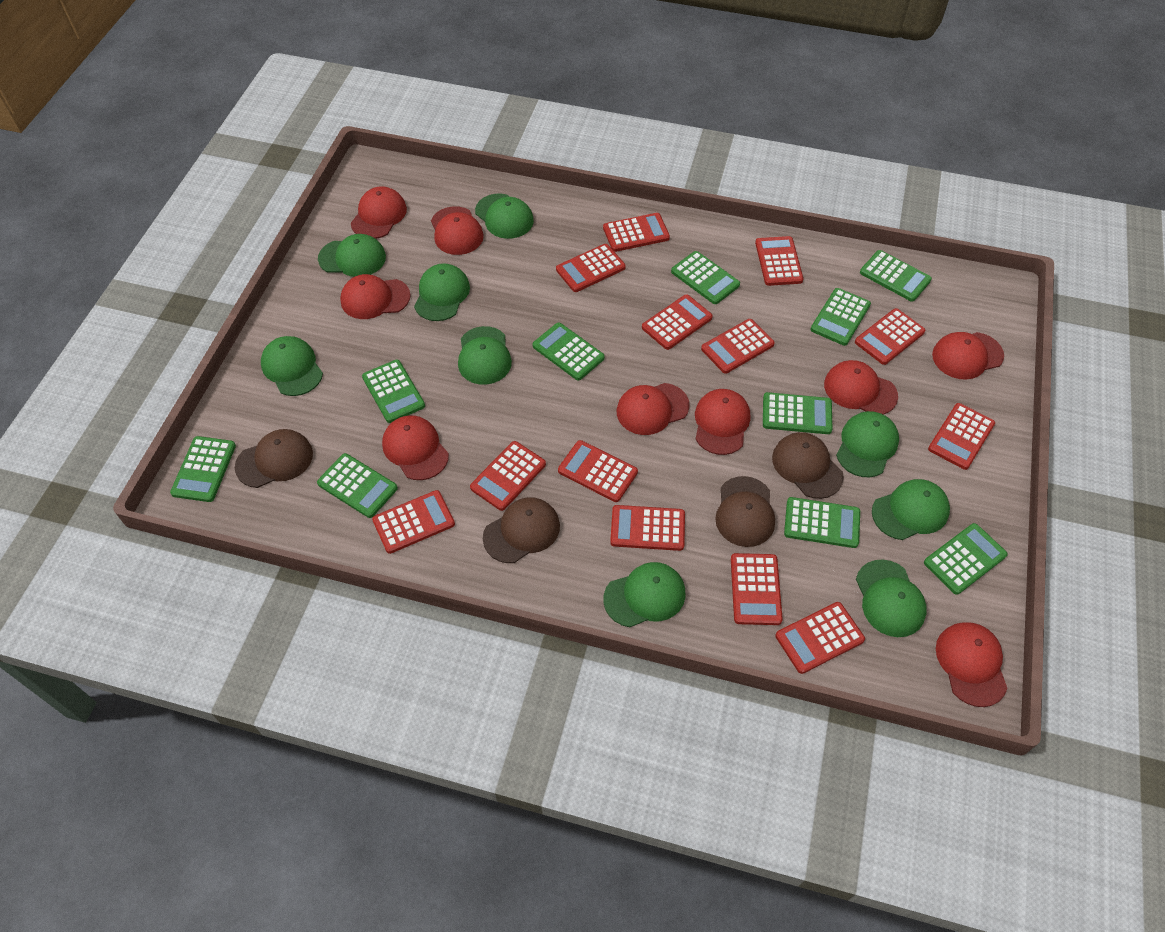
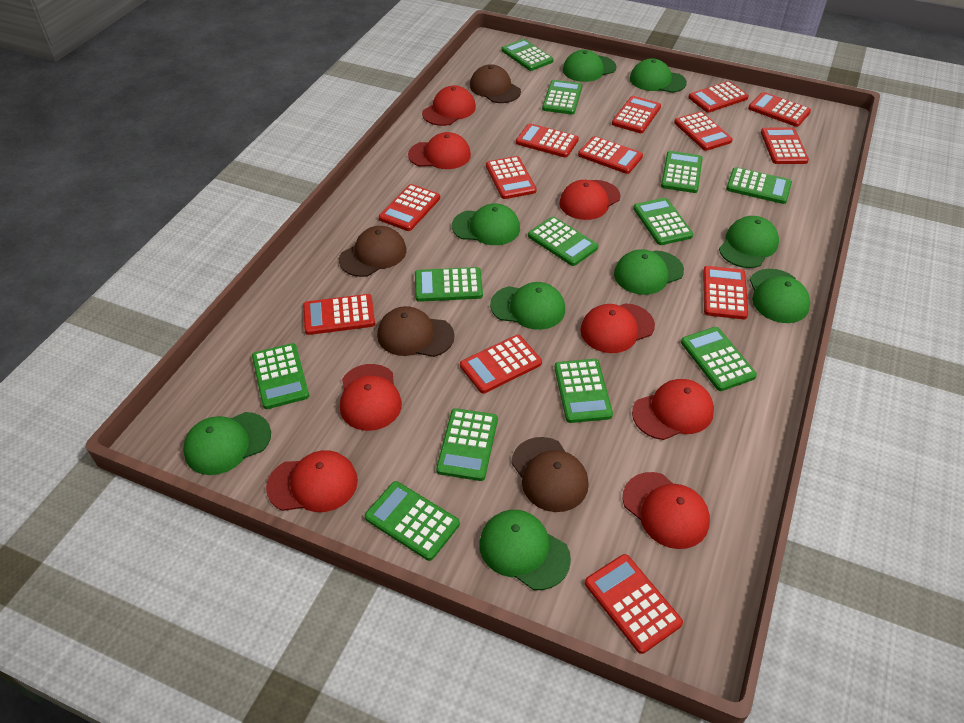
green calculator: 10 -> 12
red cap: 9 -> 8

